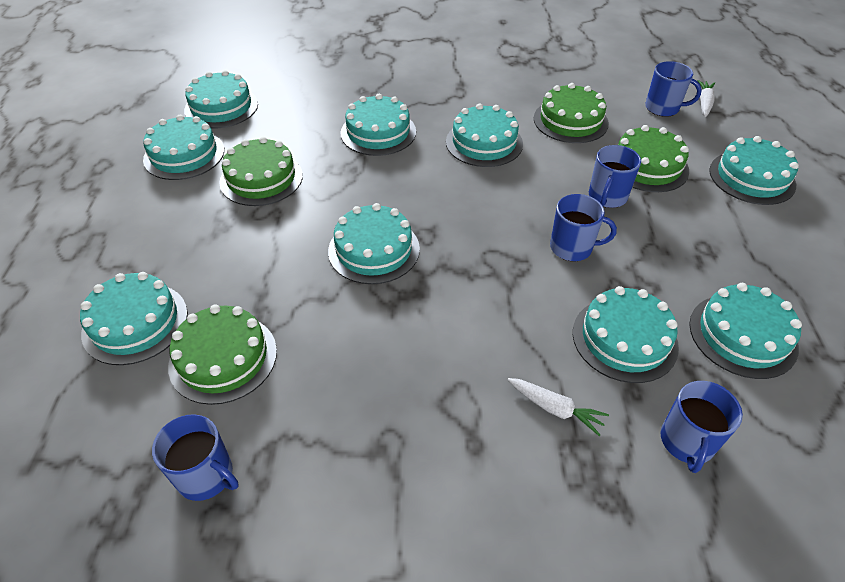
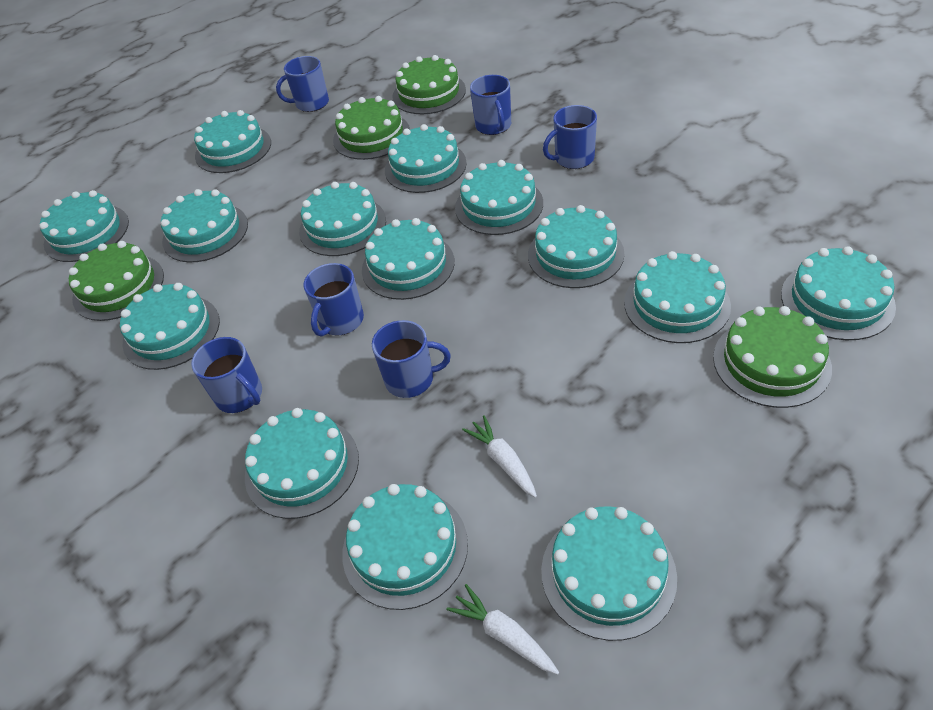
blue mug: 5 -> 6
turquoise cake: 9 -> 14

